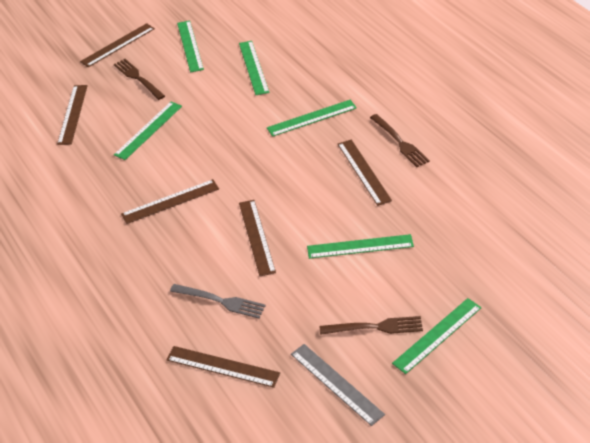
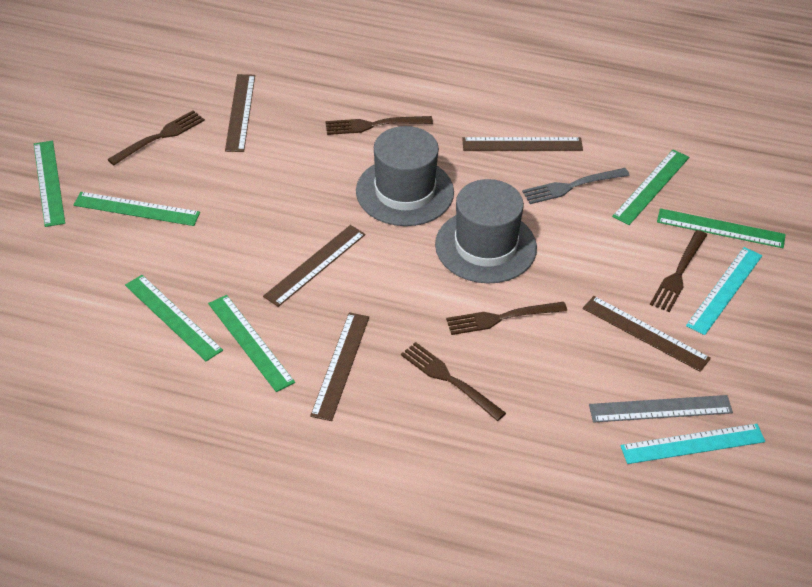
brown fork: 3 -> 5
brown ruler: 6 -> 5
grey hat: 0 -> 2
turquoise ruler: 0 -> 2

